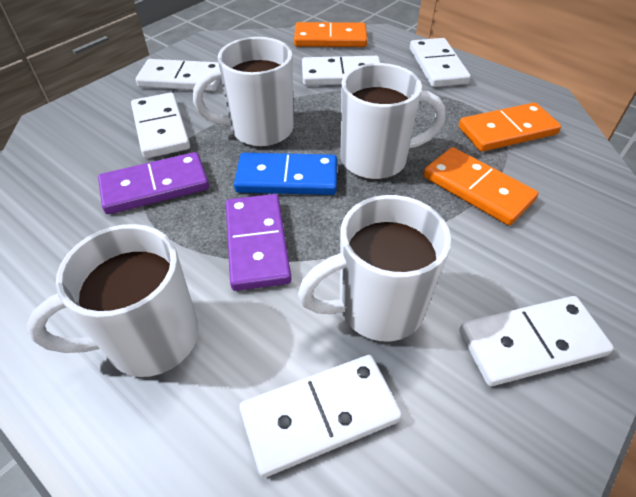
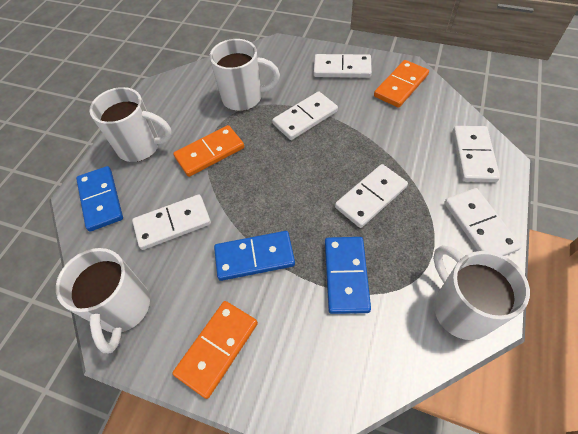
blue domino: 1 -> 3
purple domino: 2 -> 0

